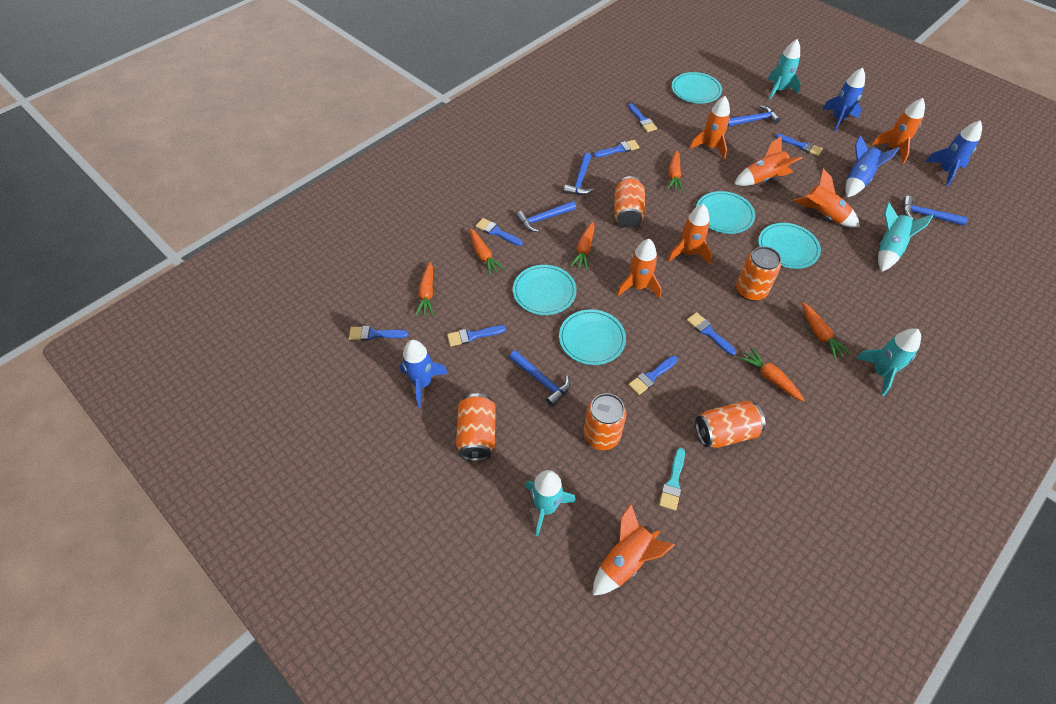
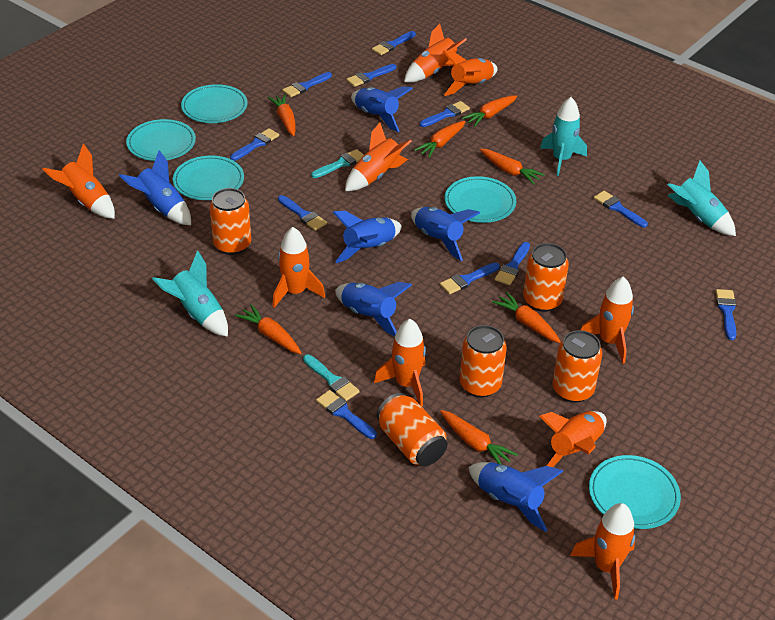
blue brush: 8 -> 11
blue hammer: 5 -> 0
blue rocket: 4 -> 6
orange carrot: 6 -> 7
orange rocket: 7 -> 9
turquoise brush: 1 -> 2
turquoise rocket: 4 -> 3

